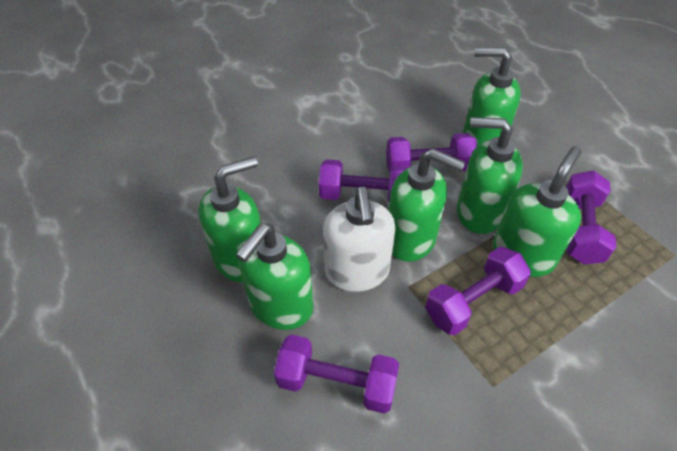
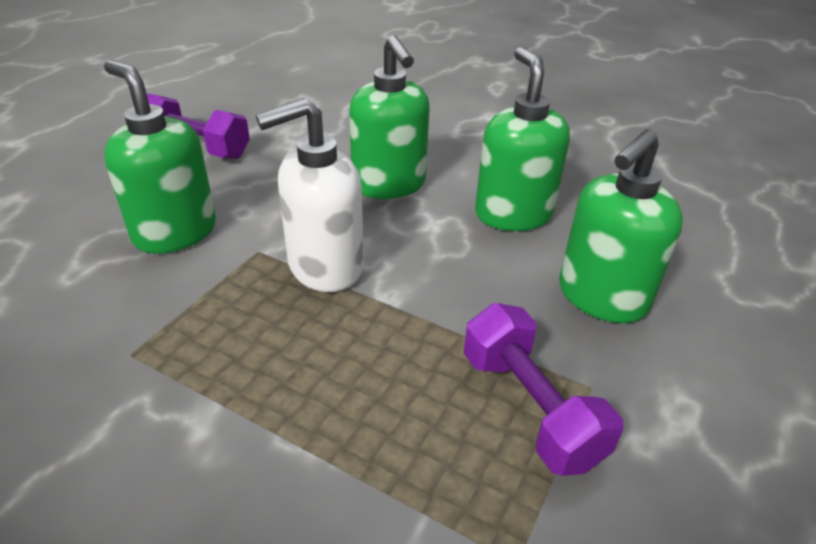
green soap dispenser: 6 -> 4
purple dumbbell: 5 -> 2

